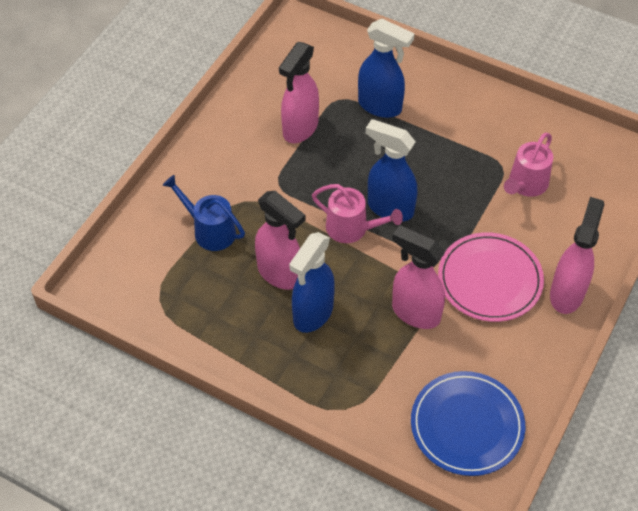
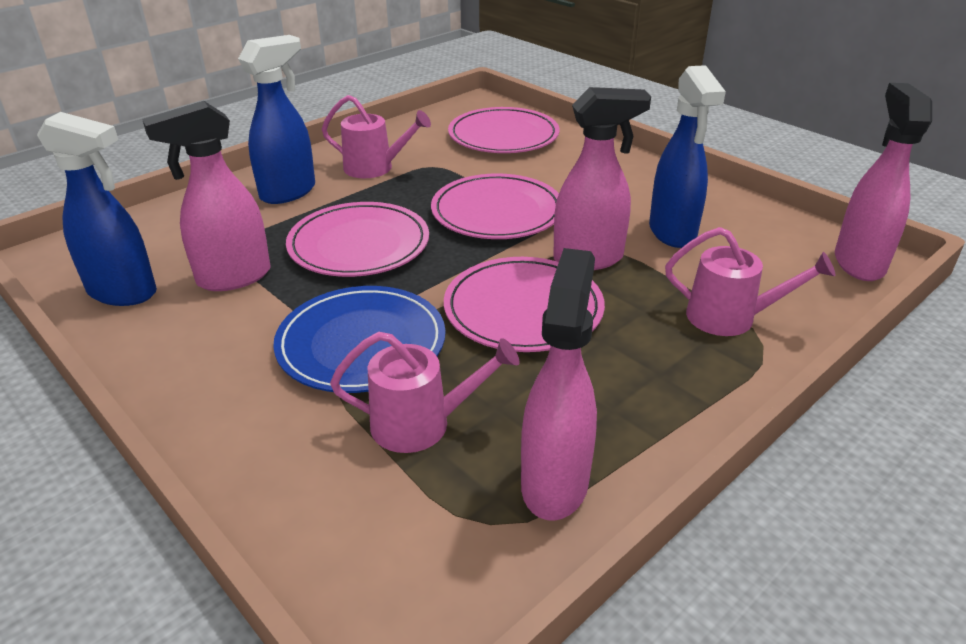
blue watering can: 1 -> 0
pink plate: 1 -> 4
pink watering can: 2 -> 3

